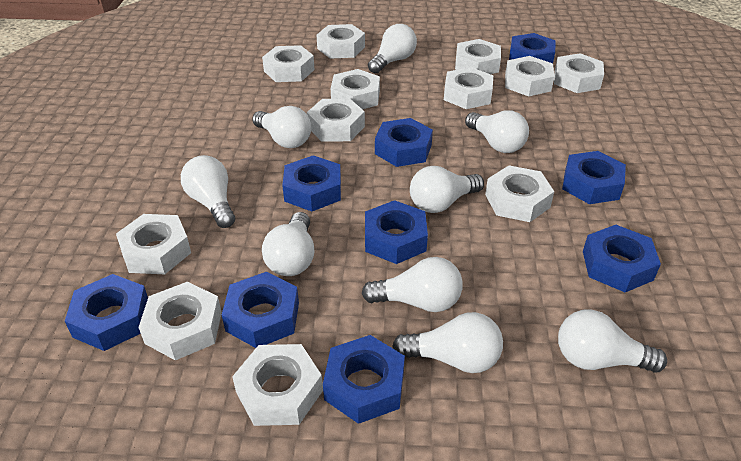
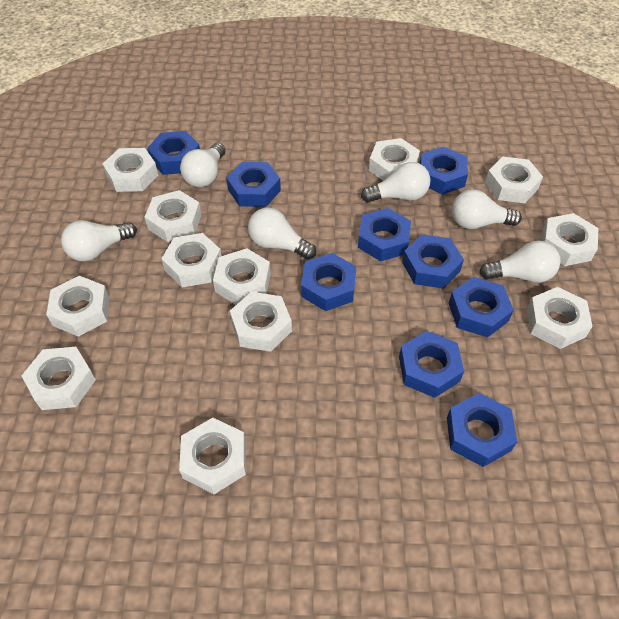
white light bulb: 9 -> 6

